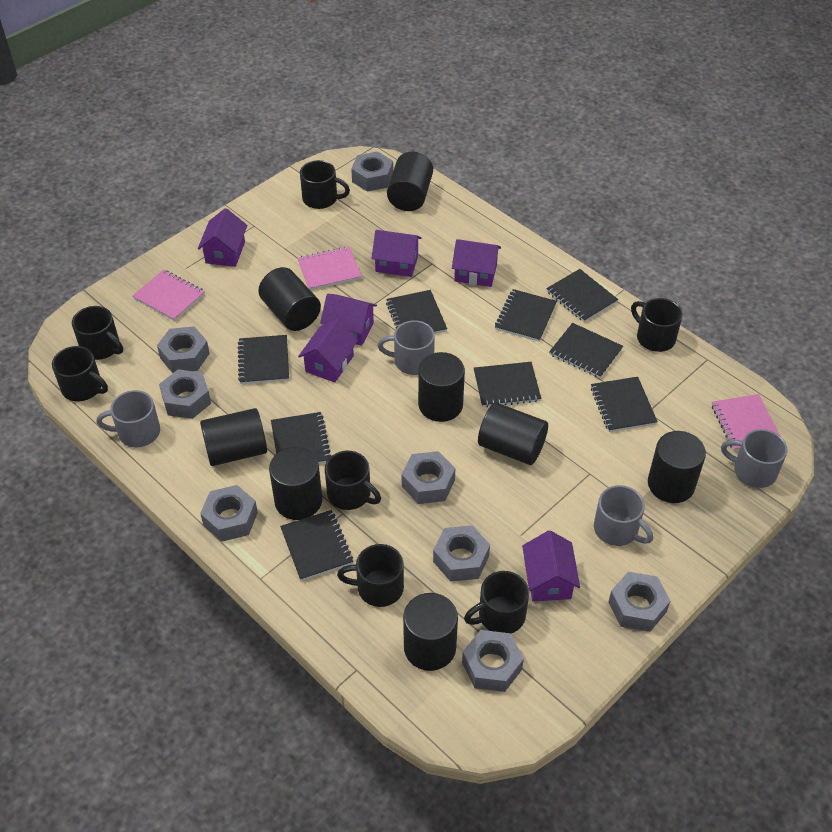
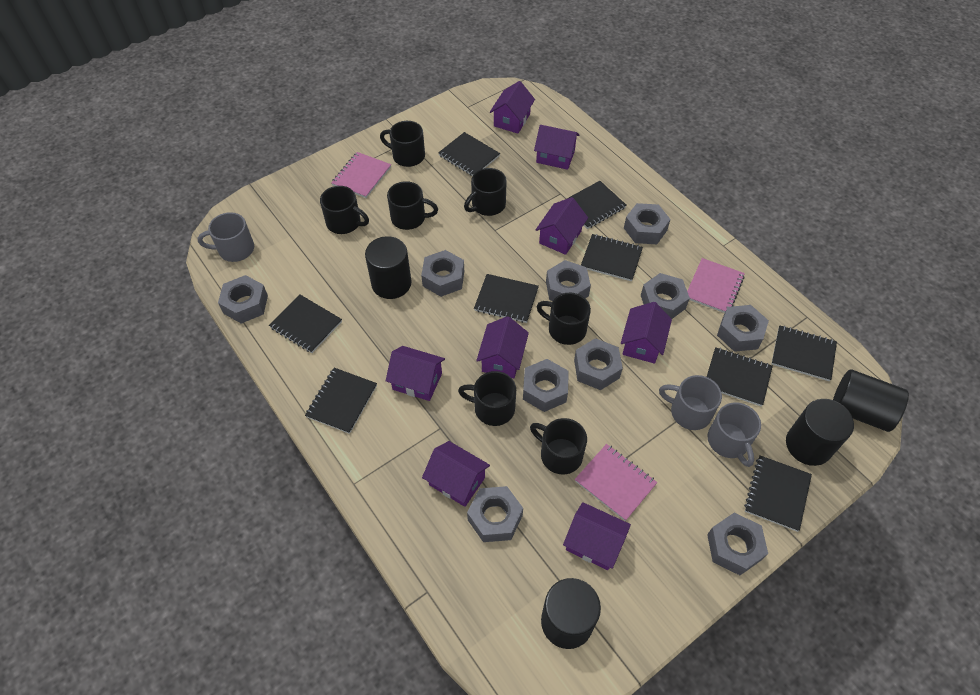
black cylinder: 8 -> 4
grey mug: 4 -> 3
grey nut: 8 -> 10
purple house: 6 -> 8

